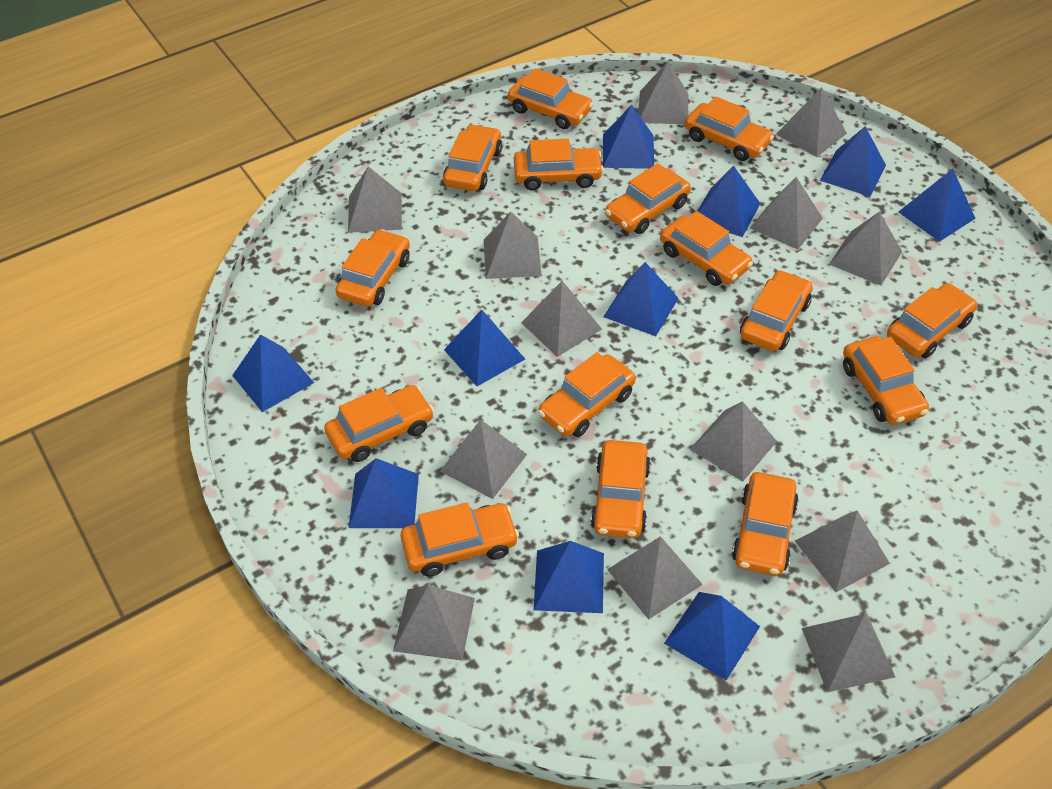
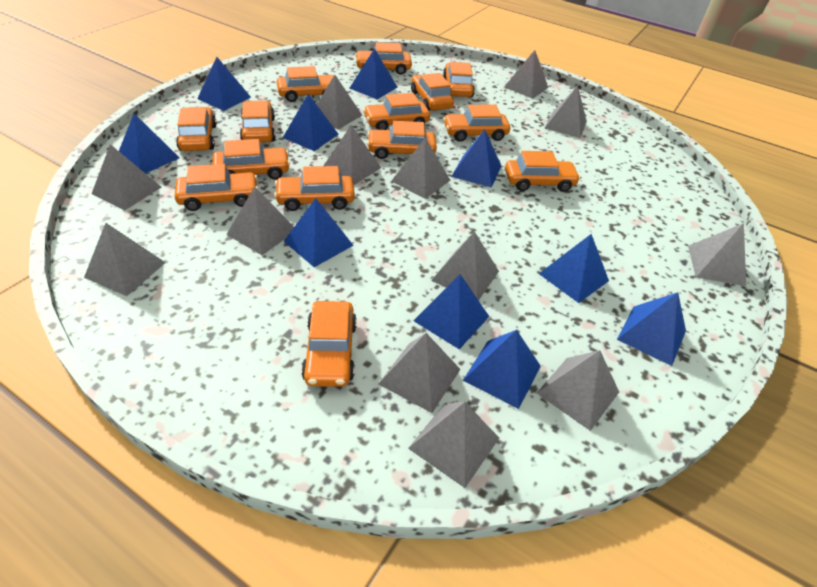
orange car: 15 -> 14

